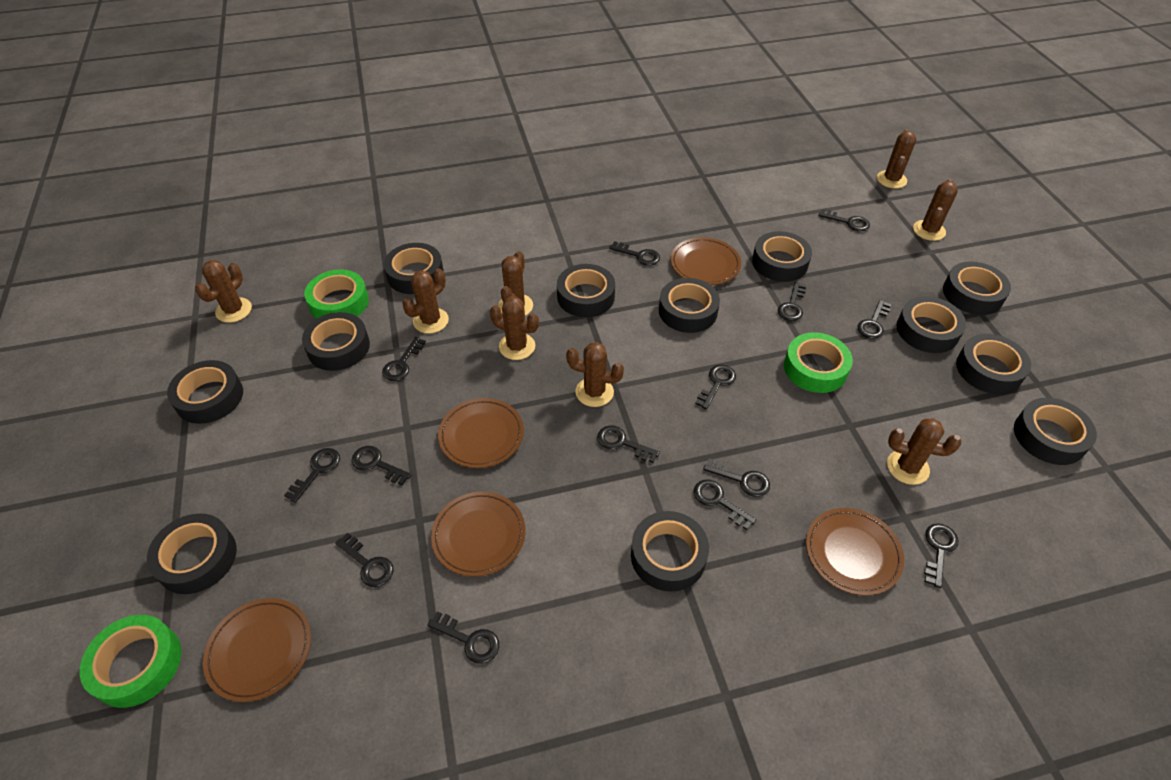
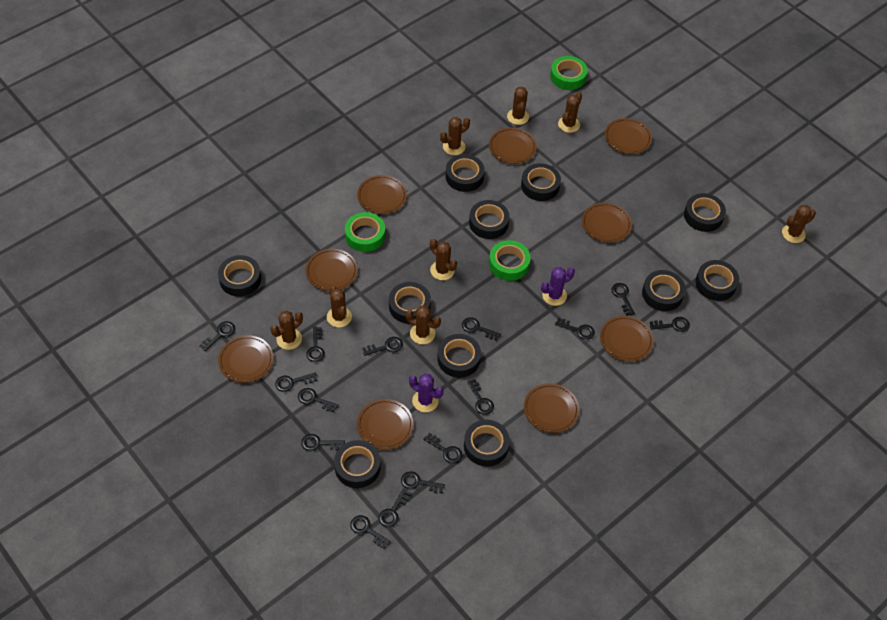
black key: 14 -> 15
black tape: 12 -> 11
brown plate: 5 -> 9
purple cactus: 0 -> 2

